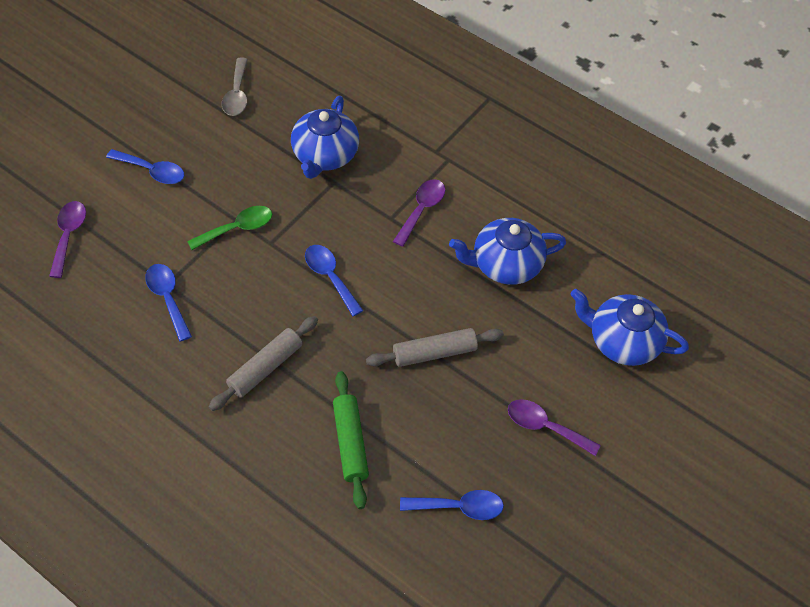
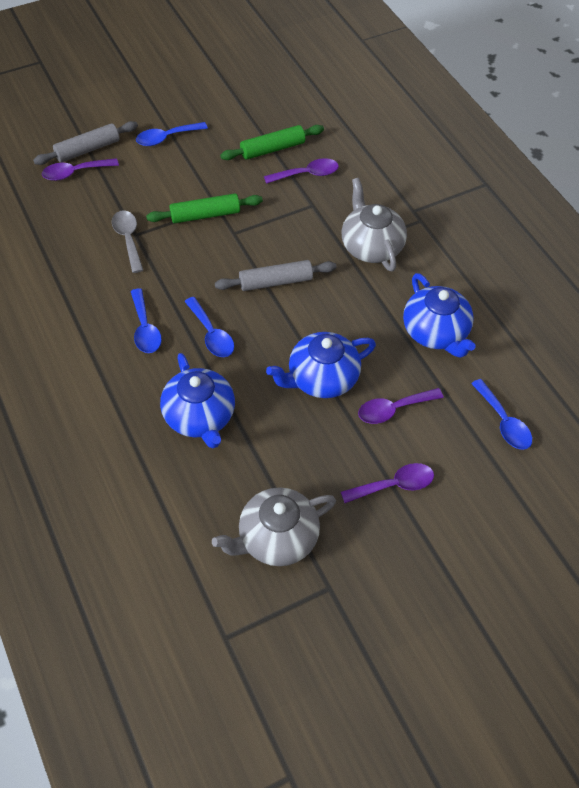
green rolling pin: 1 -> 2
green spoon: 1 -> 0
grey teapot: 0 -> 2
purple spoon: 3 -> 4

